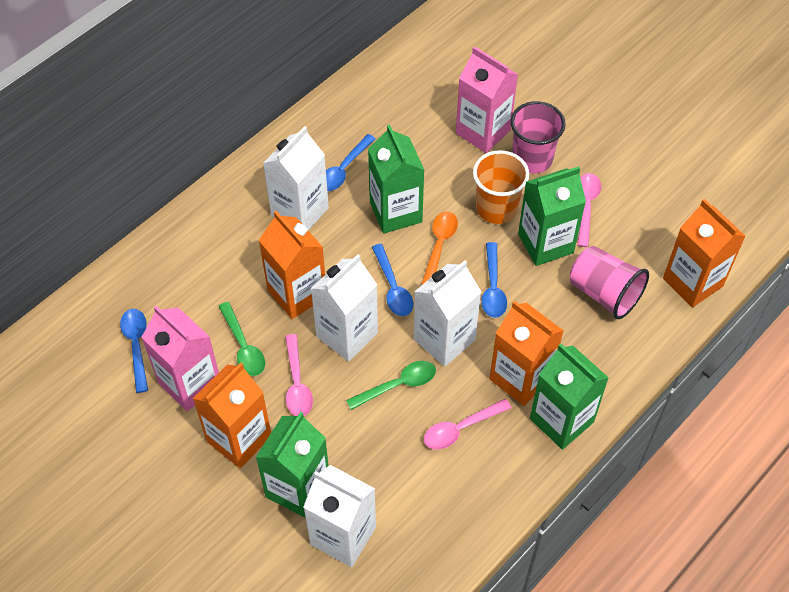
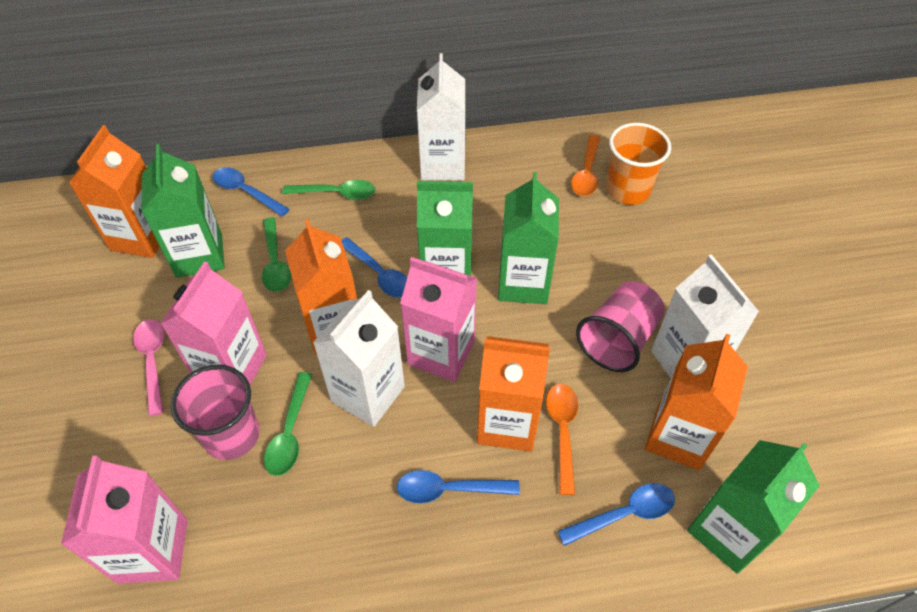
green spoon: 2 -> 3
orange spoon: 1 -> 2
pink carton: 2 -> 3
pink spoon: 3 -> 1
white carton: 4 -> 3

